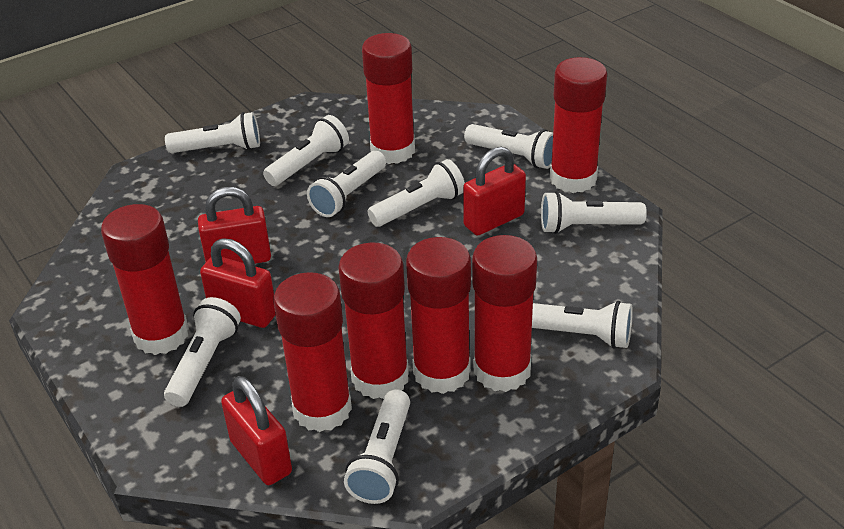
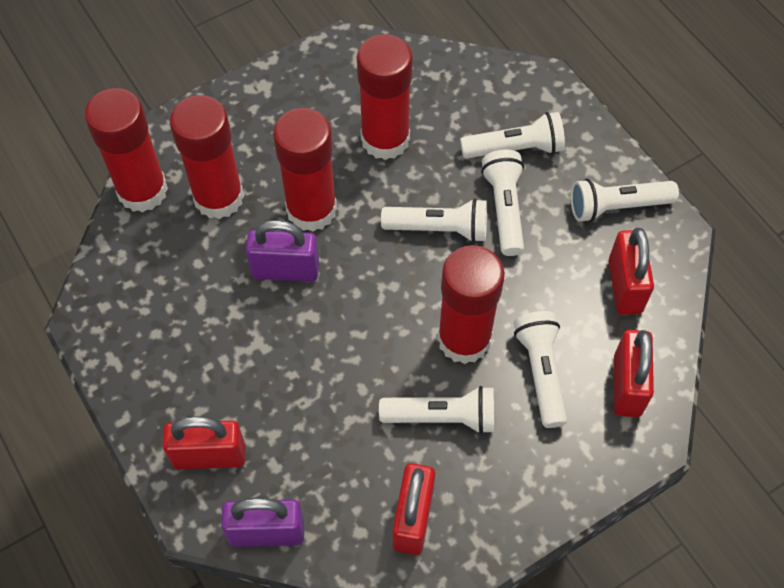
purple padlock: 0 -> 2
red glue stick: 7 -> 5
white flashlight: 9 -> 6

